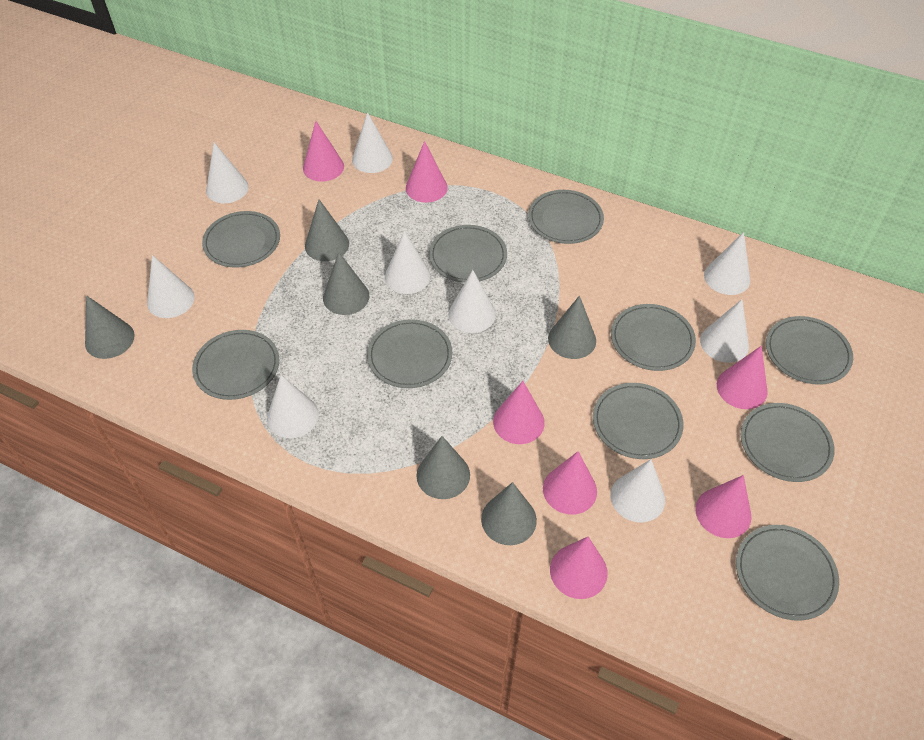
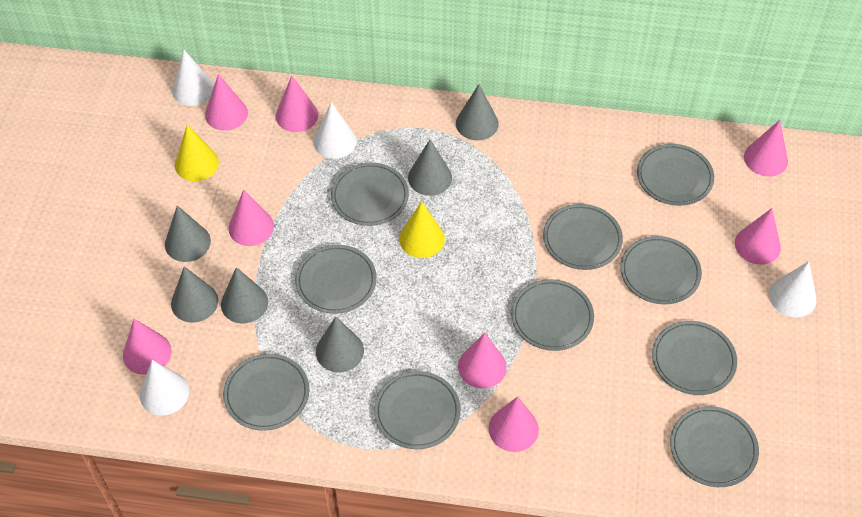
pink cone: 7 -> 8
white cone: 9 -> 4
yellow cone: 0 -> 2

